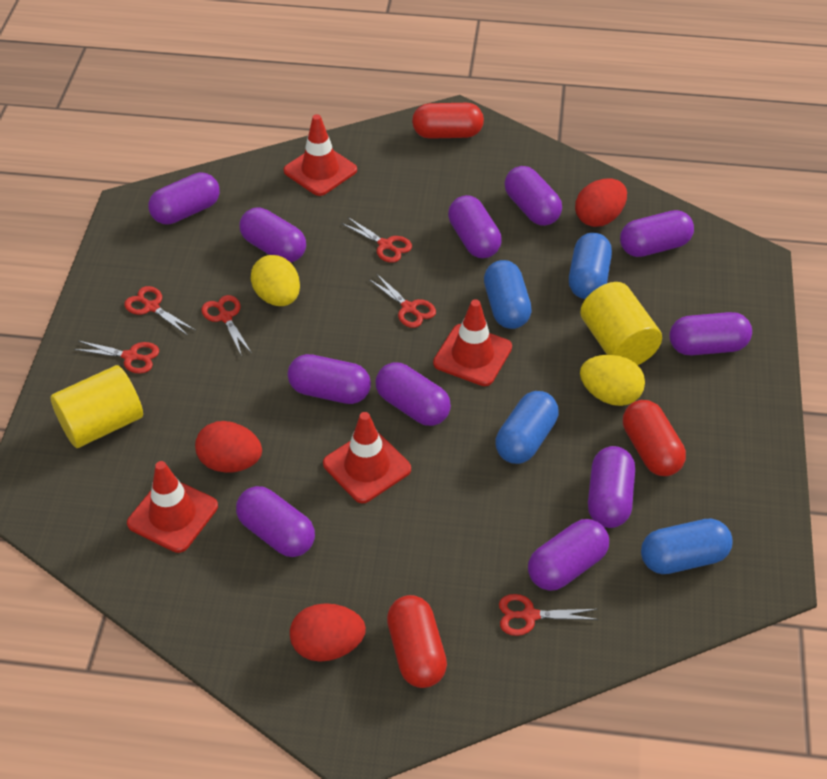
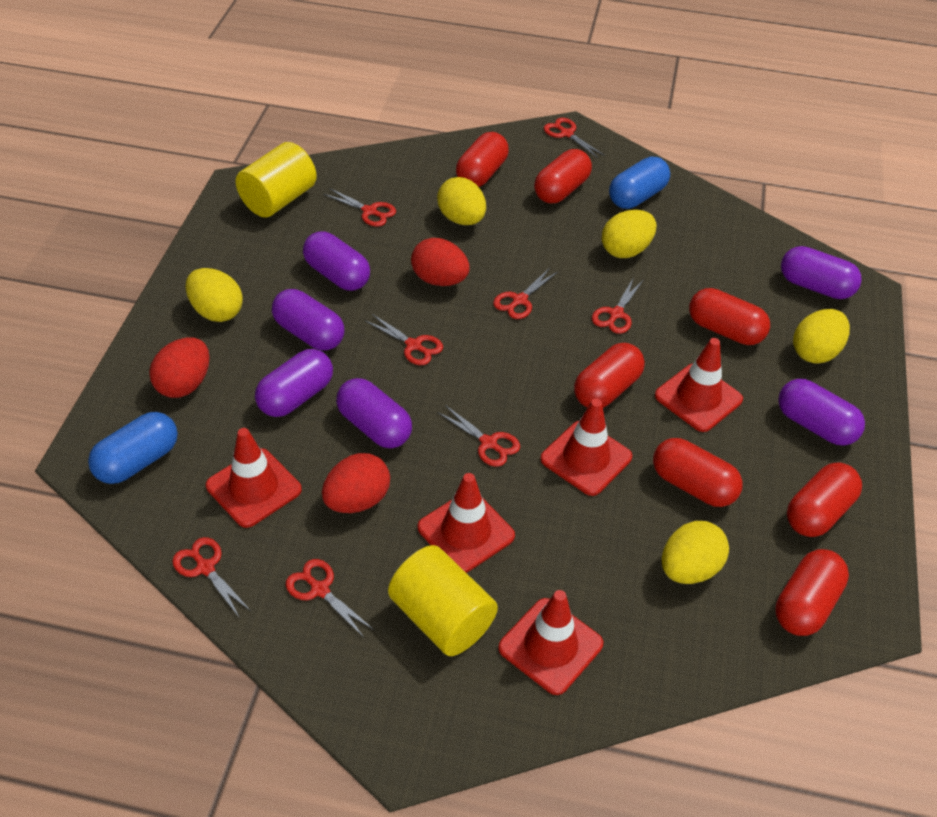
blue capsule: 4 -> 2
purple capsule: 11 -> 6
red capsule: 3 -> 7
red scissors: 6 -> 8
red traffic cone: 4 -> 5
yellow egg: 2 -> 5

